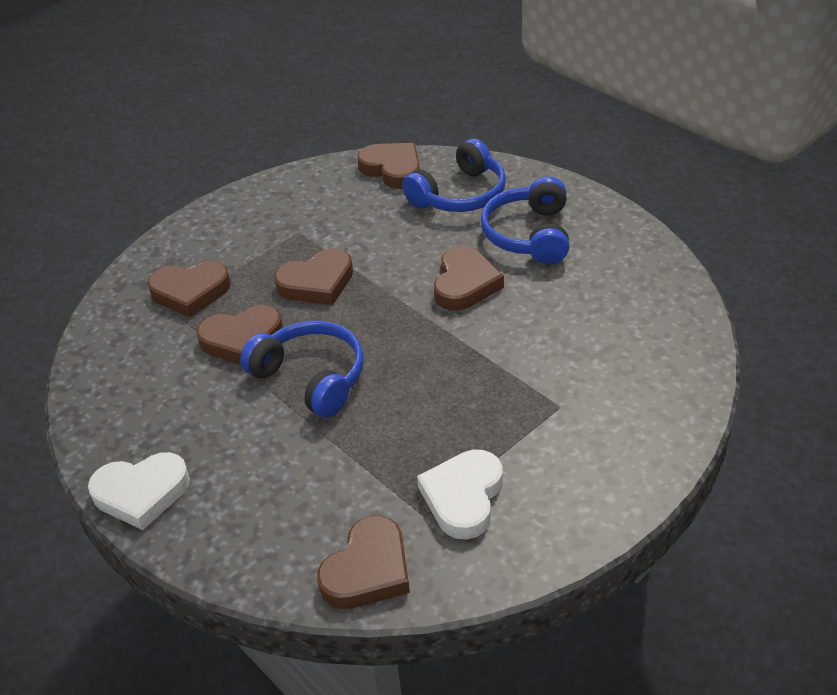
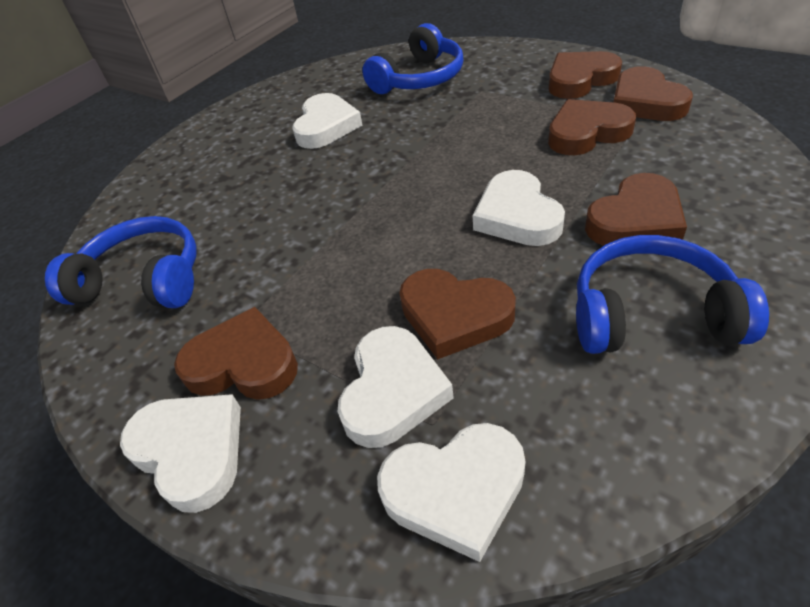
white heart: 2 -> 5

